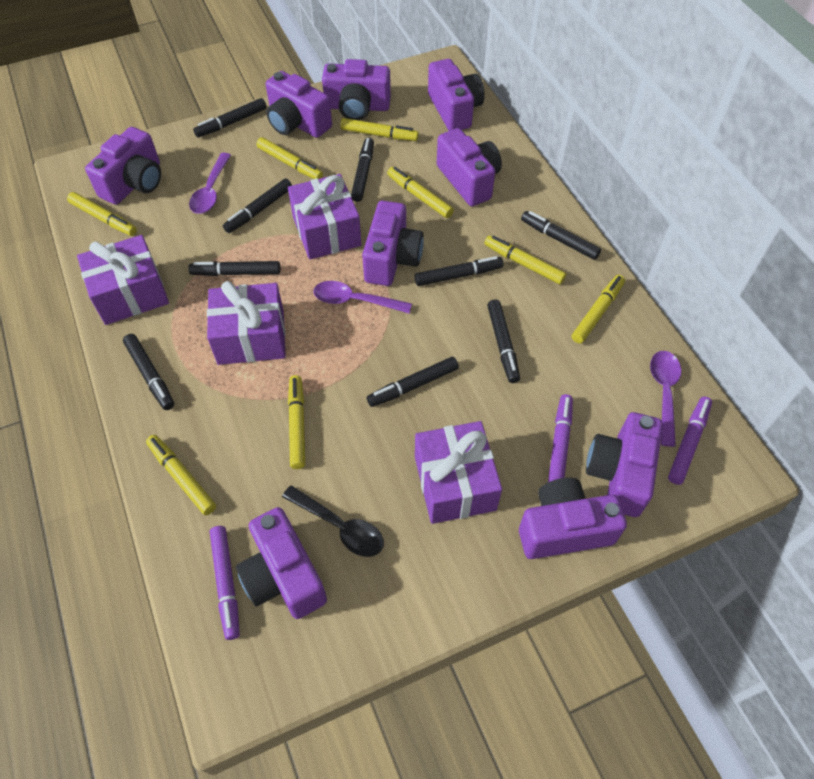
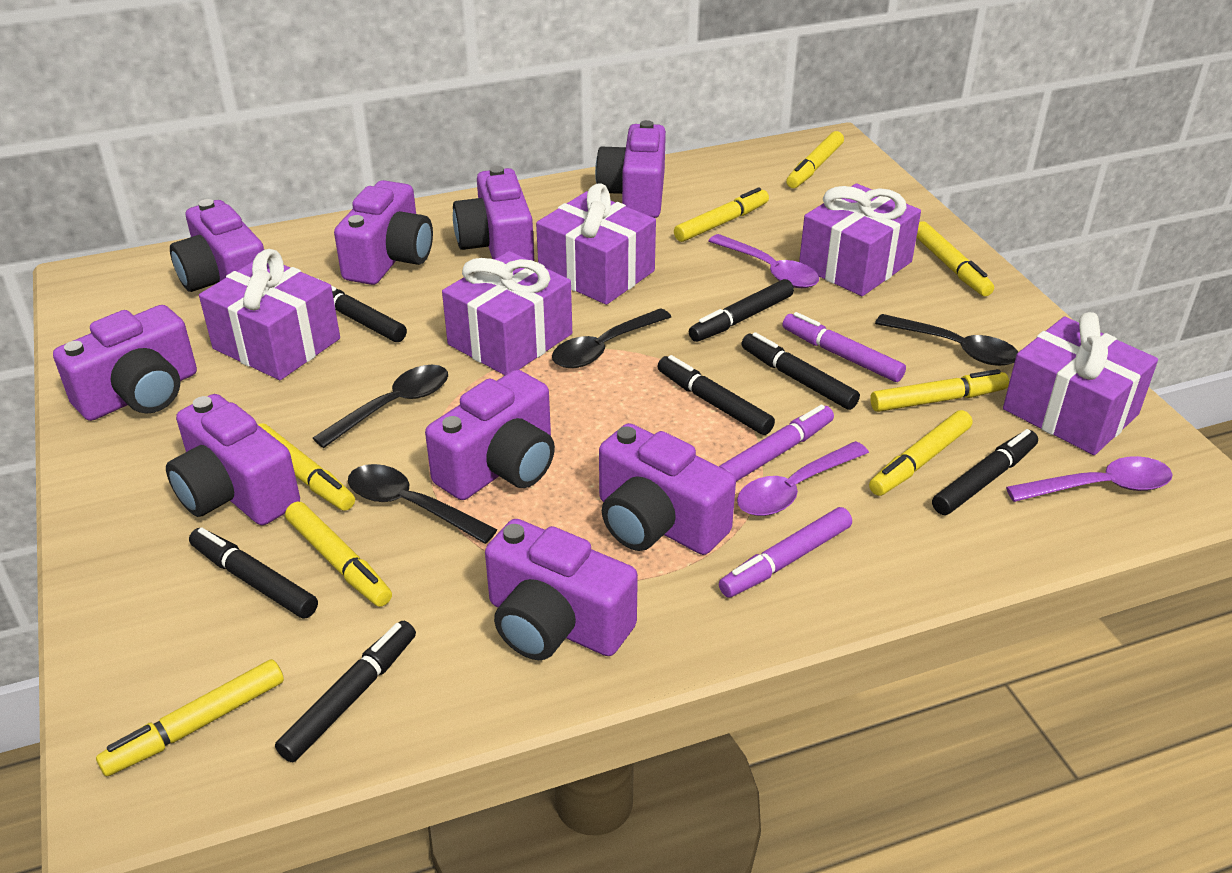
black marker: 9 -> 7
black spoon: 1 -> 4
purple gift: 4 -> 5

